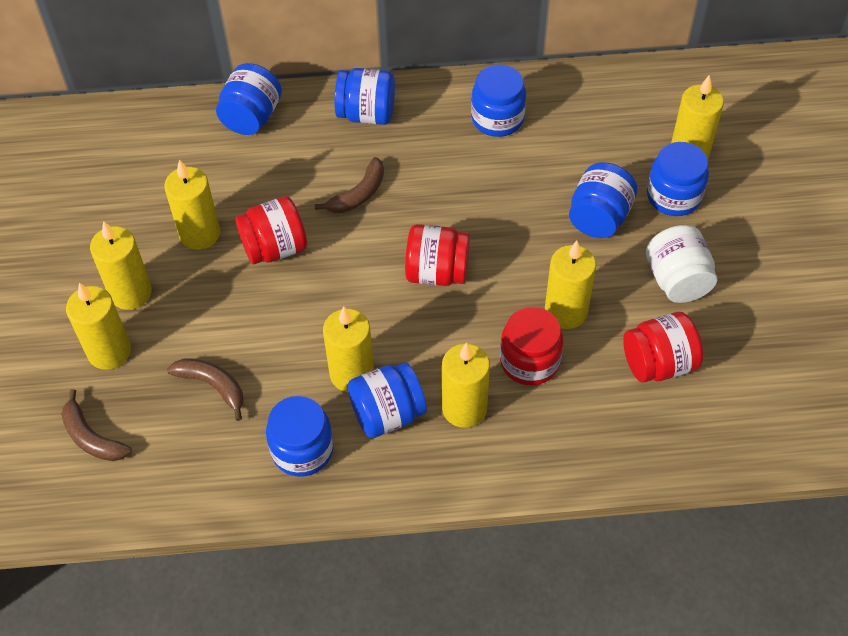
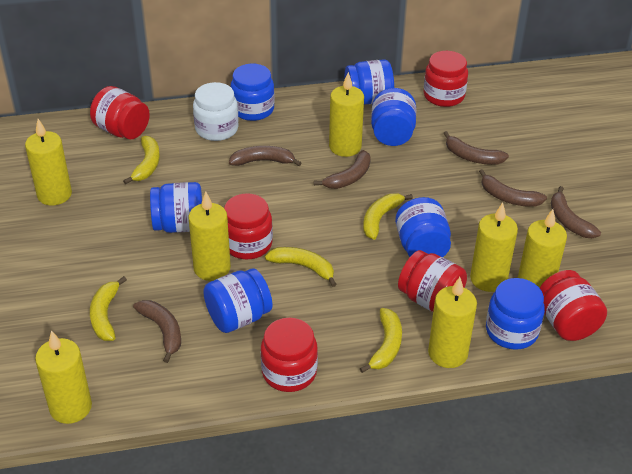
brown banana: 3 -> 6
red jar: 4 -> 6
yellow banana: 0 -> 5

